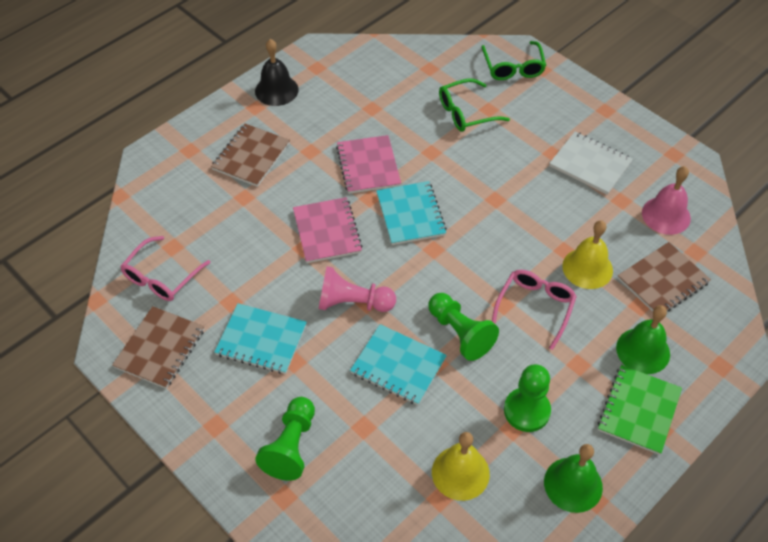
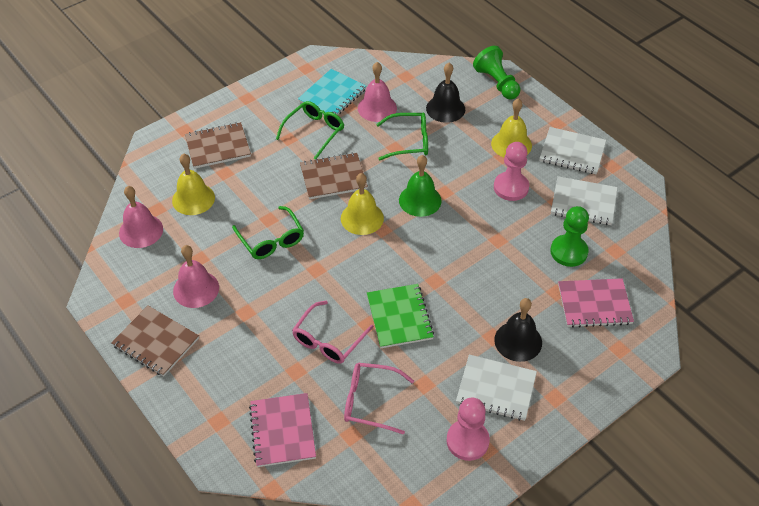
black bell: 1 -> 2
green bell: 2 -> 1
green glasses: 2 -> 3
green pawn: 3 -> 2
pink bell: 1 -> 3
pink pawn: 1 -> 2
turquoise notebook: 3 -> 1
white notebook: 1 -> 3
yellow bell: 2 -> 3

